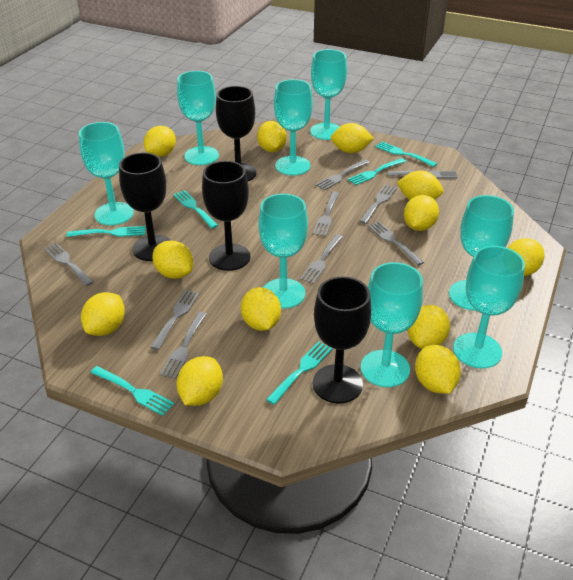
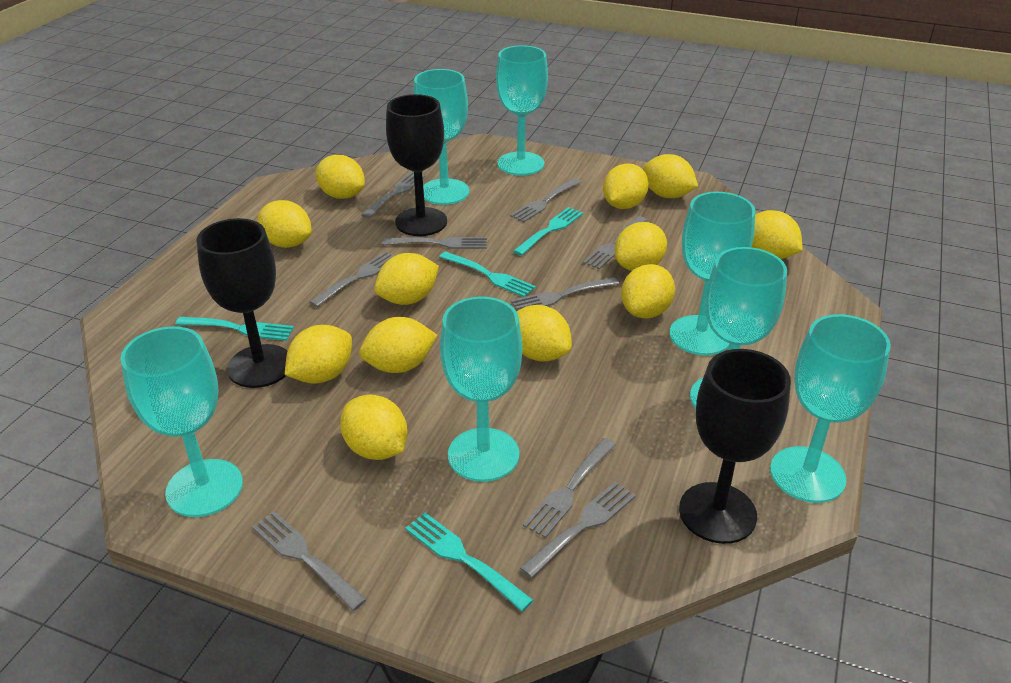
black goblet: 4 -> 3
turquoise fork: 6 -> 4
turquoise goblet: 8 -> 7

